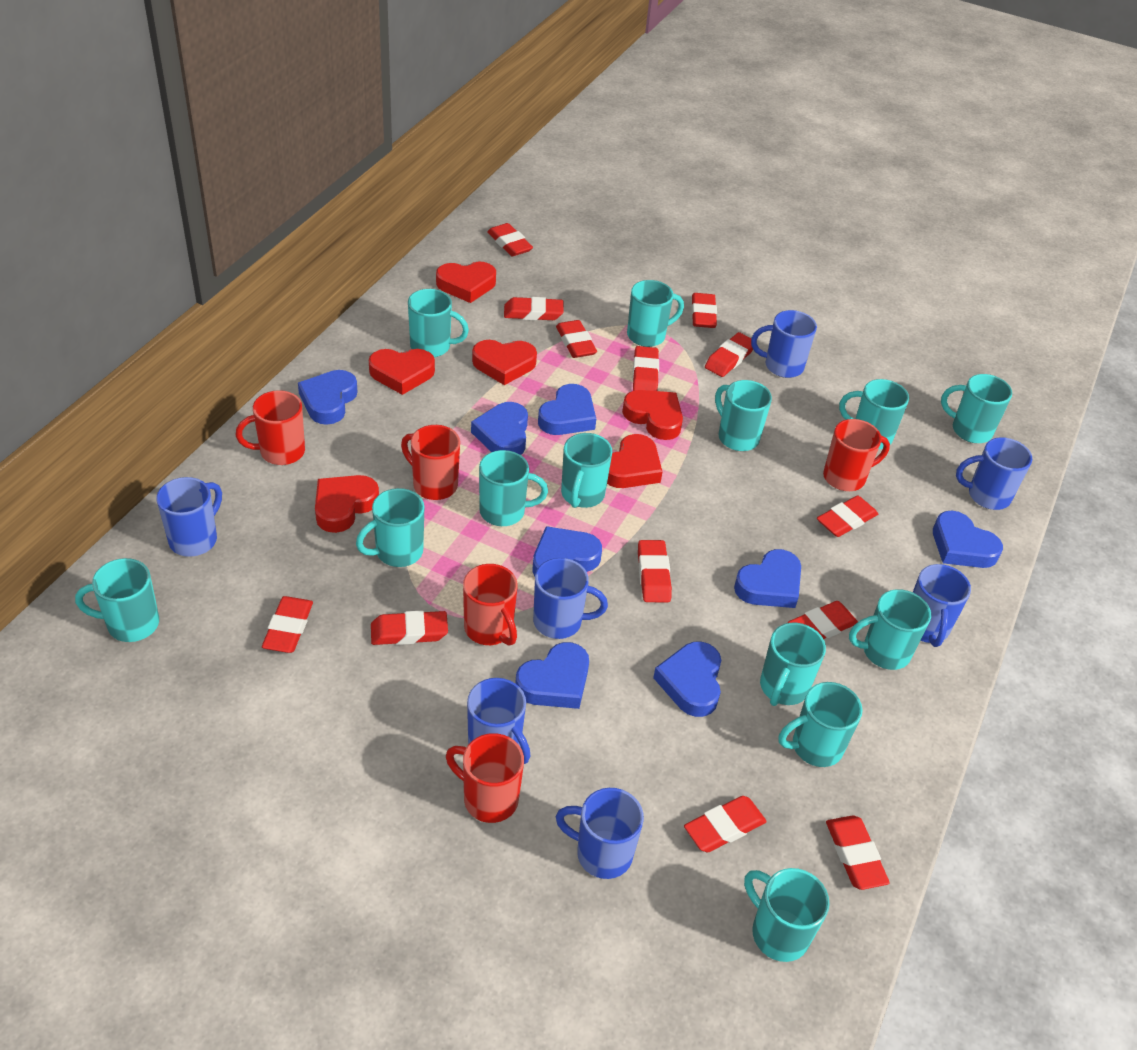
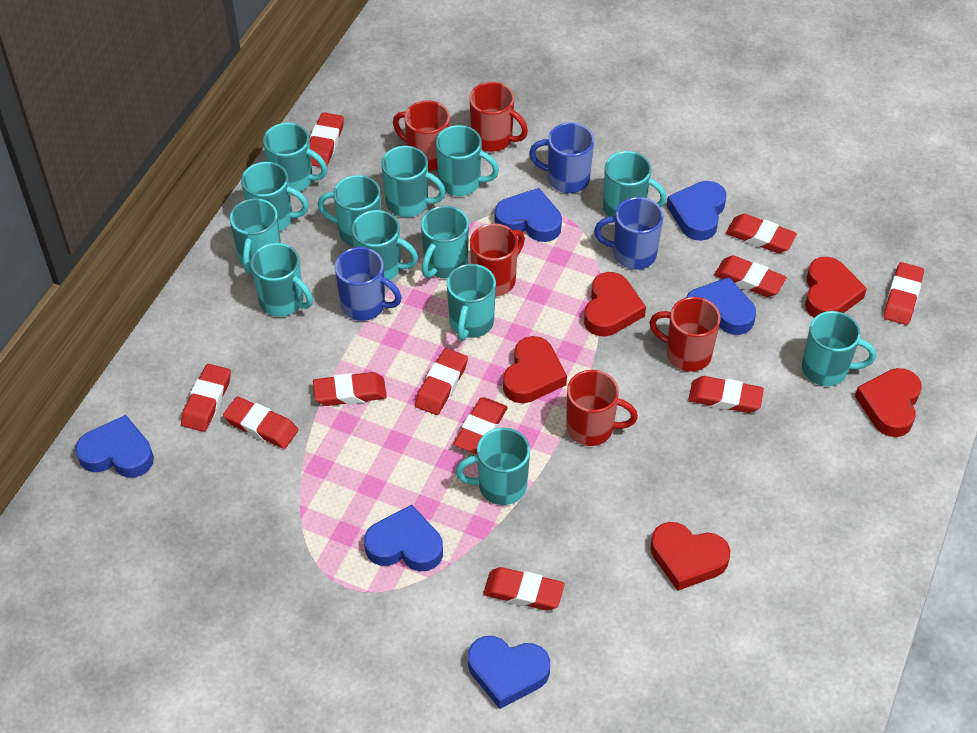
blue heart: 8 -> 6
blue mug: 7 -> 3
red eraser: 13 -> 11
red heart: 6 -> 5

